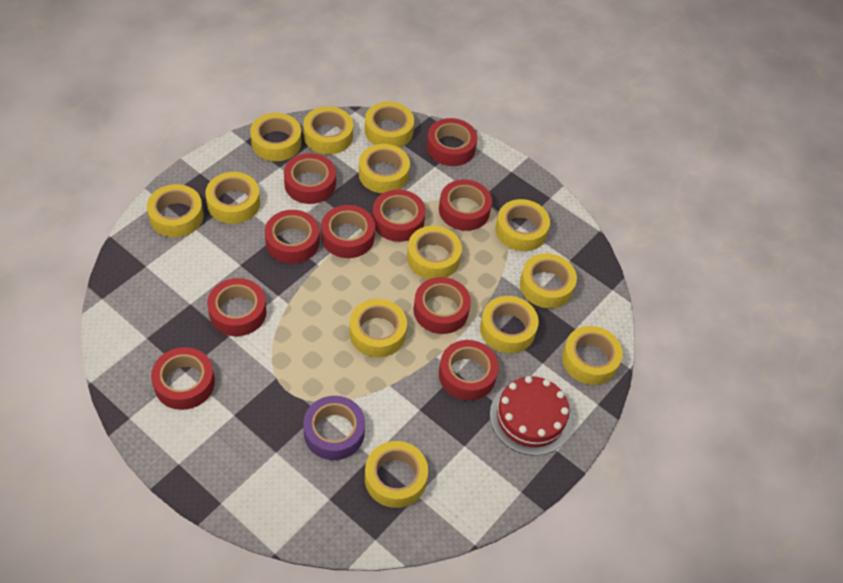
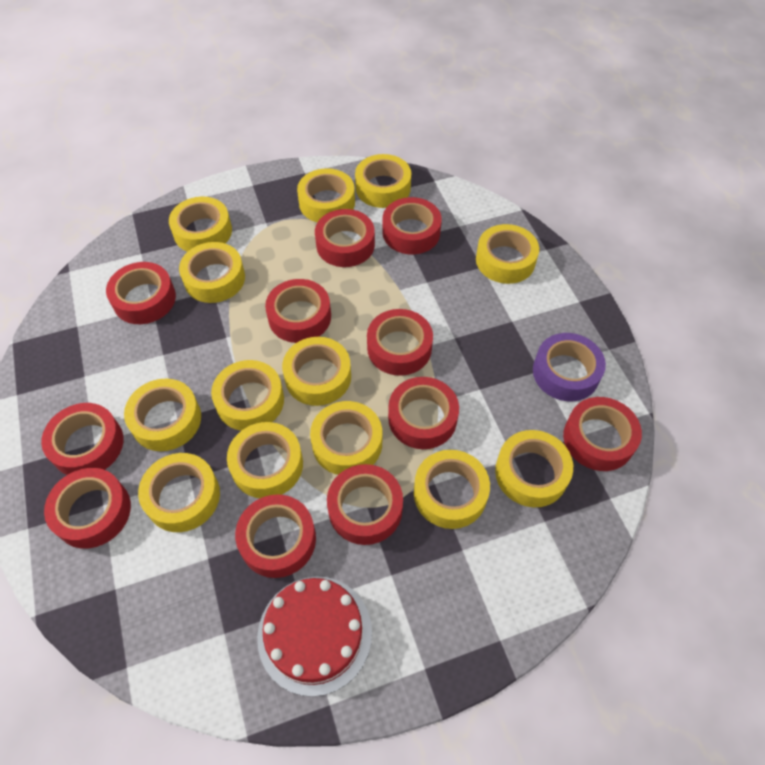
red tape: 10 -> 11

